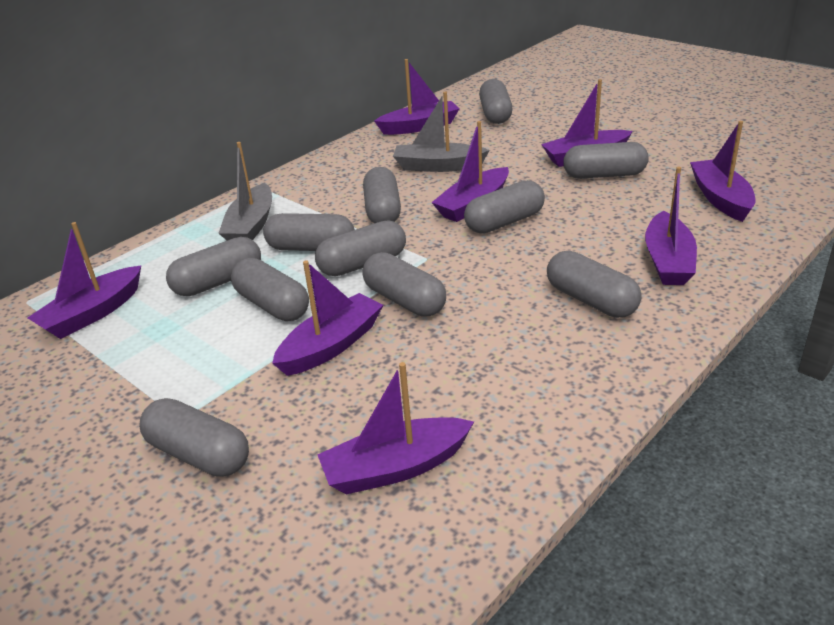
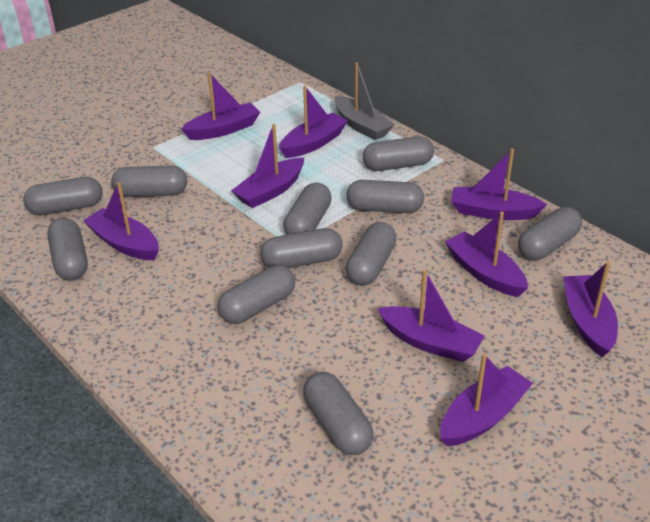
grey boat: 2 -> 1
purple boat: 8 -> 9

